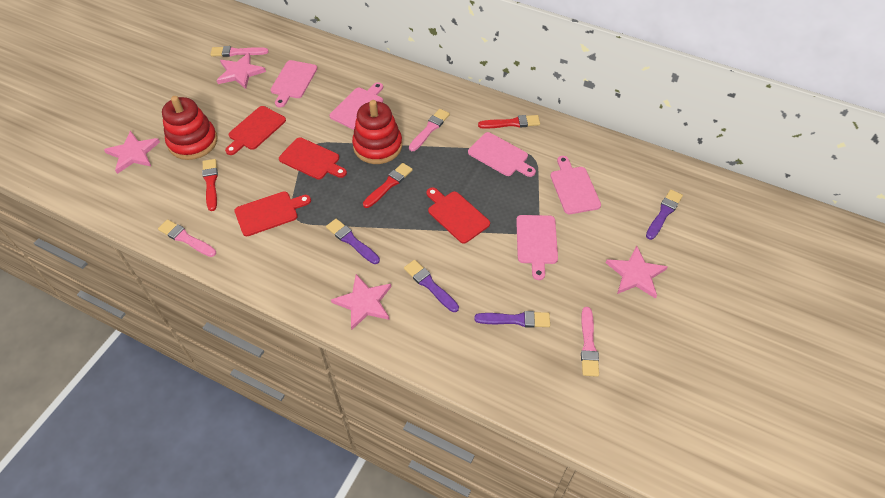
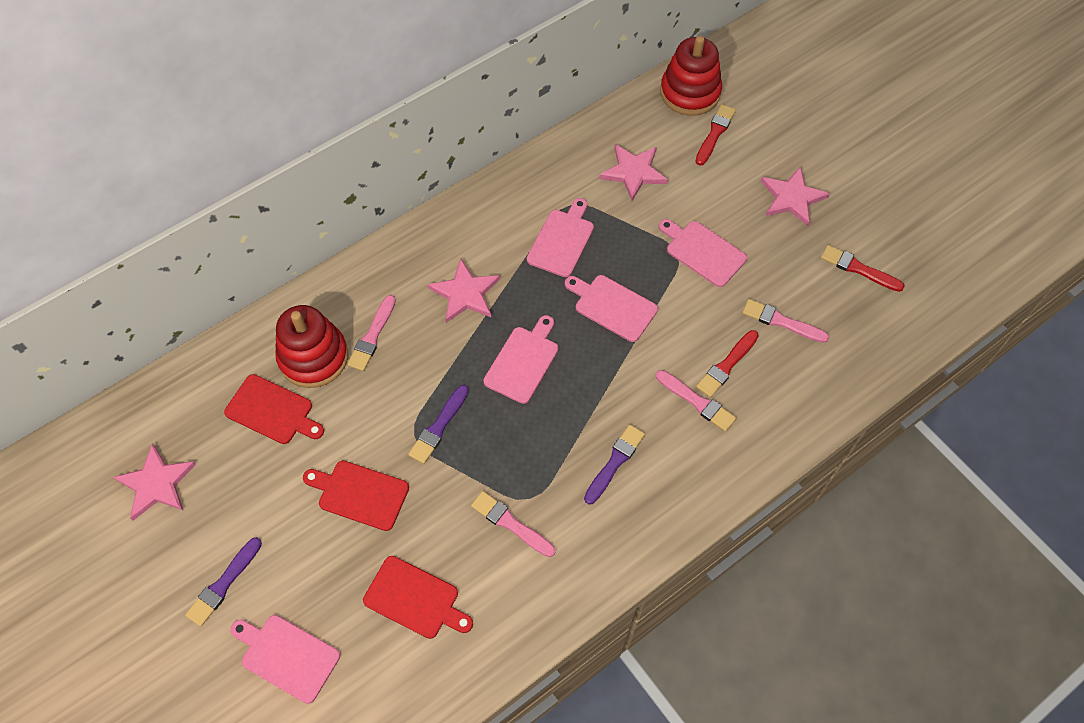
purple brush: 4 -> 3
red cutting board: 4 -> 3

